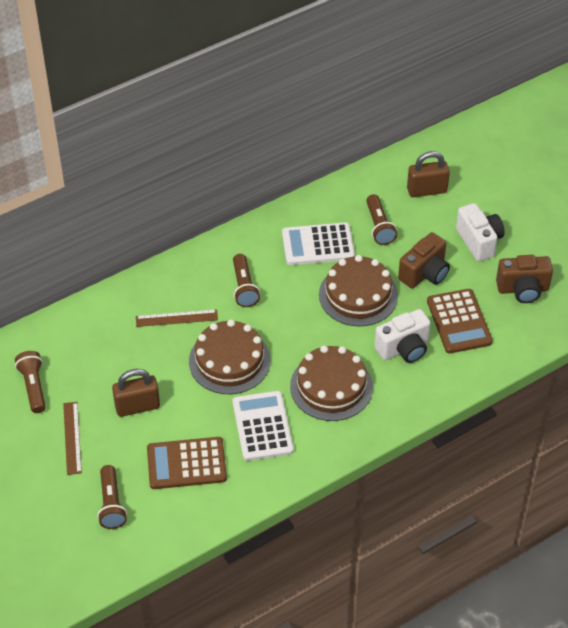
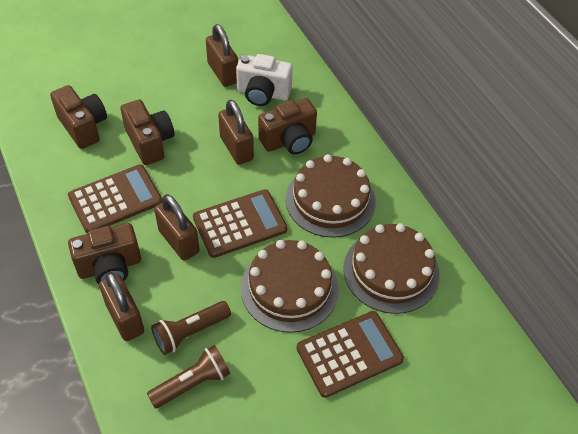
brown calculator: 2 -> 3
brown camera: 2 -> 4
brown flashlight: 4 -> 2
brown padlock: 2 -> 4
brown ruler: 2 -> 0
white calculator: 2 -> 0
white camera: 2 -> 1

